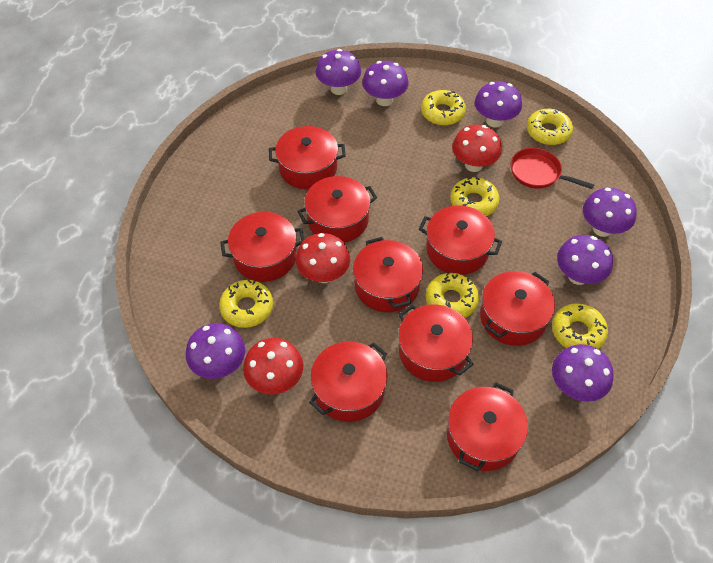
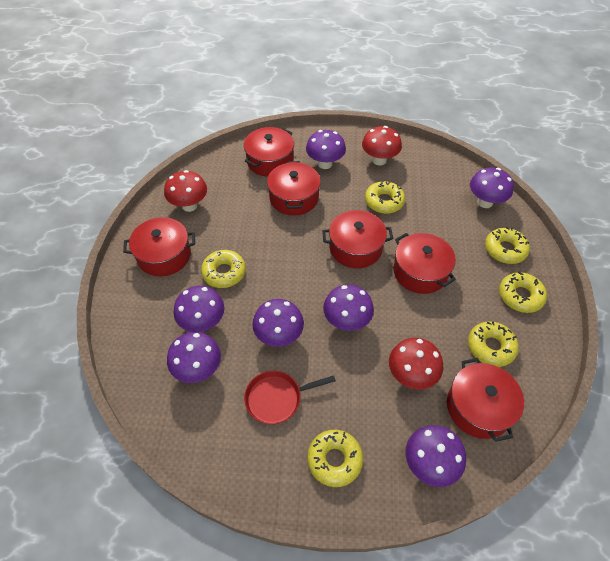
red pot: 9 -> 6

